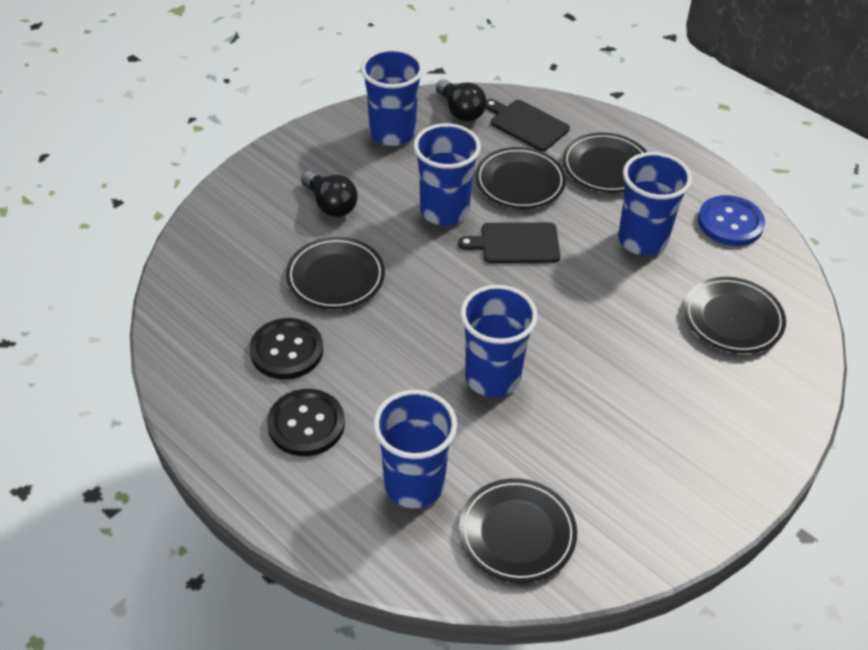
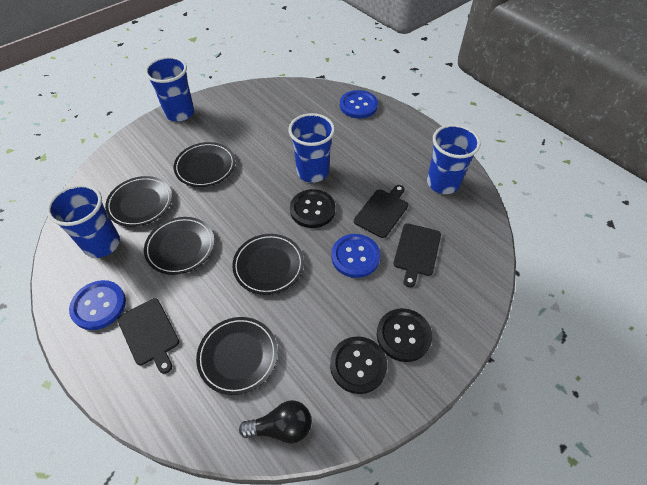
black button: 2 -> 3
black cutting board: 2 -> 3
black light bulb: 2 -> 1
blue button: 1 -> 3
blue cup: 5 -> 4

